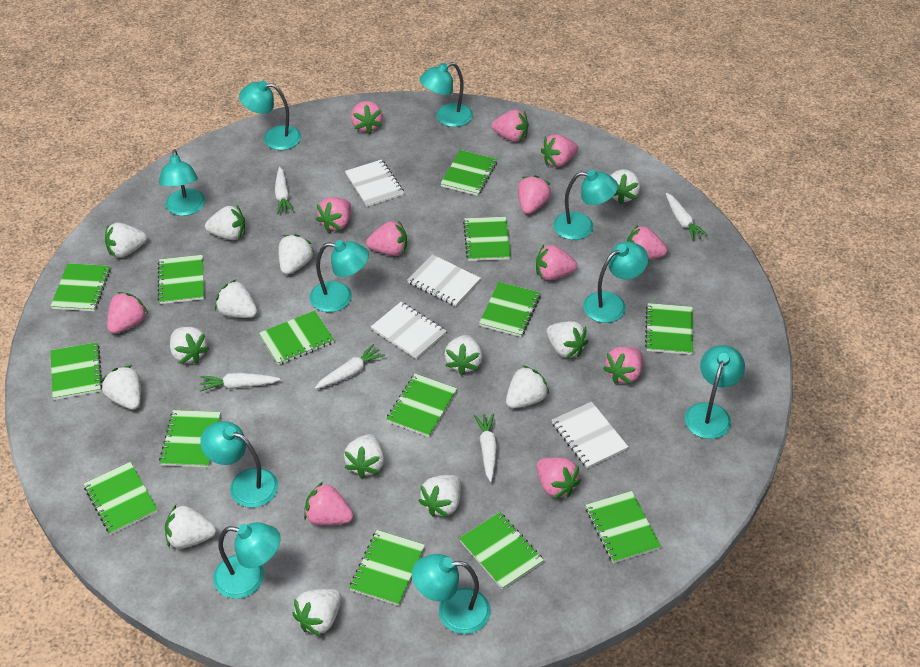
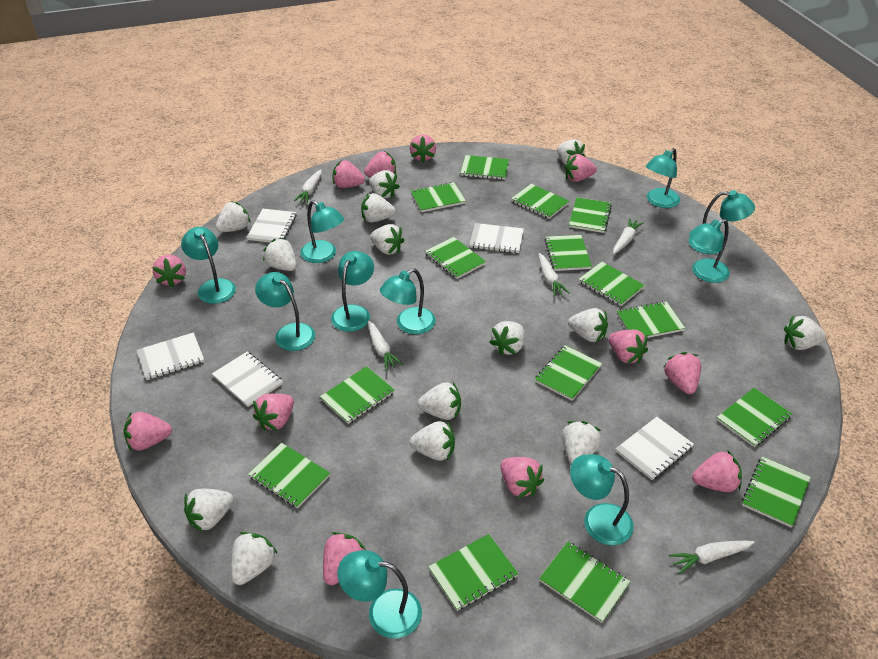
green notebook: 14 -> 15
white notebook: 4 -> 5

